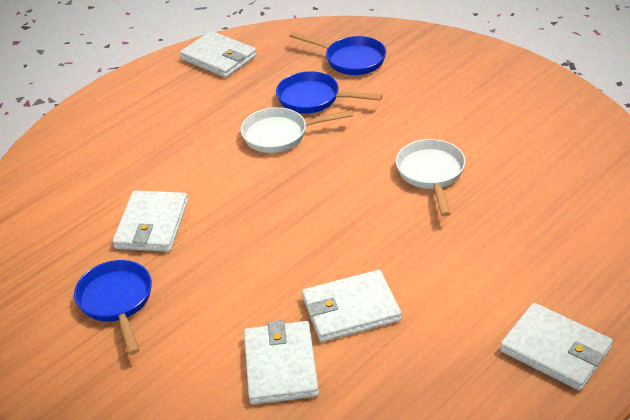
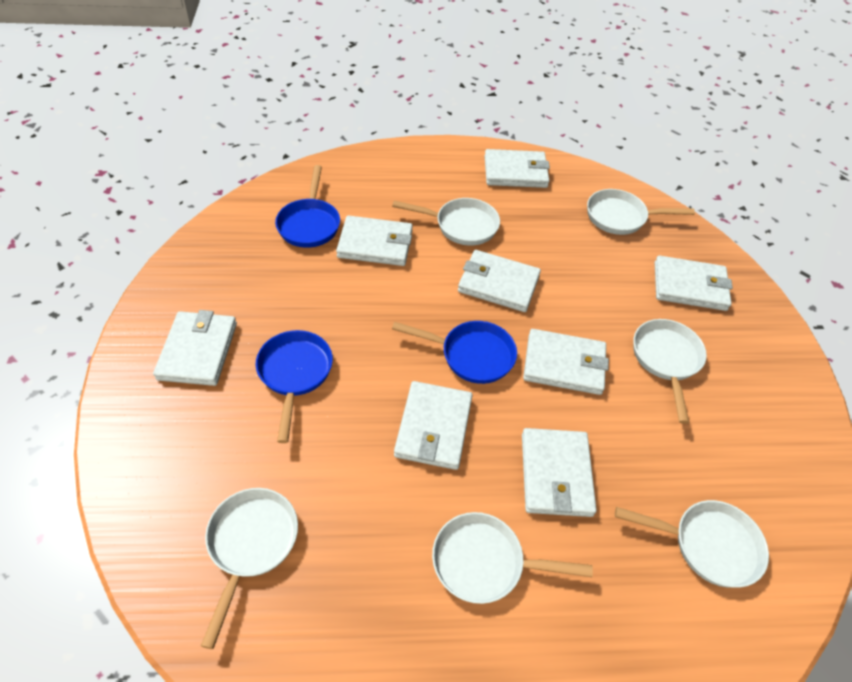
white pan: 2 -> 6
white wallet: 5 -> 8

